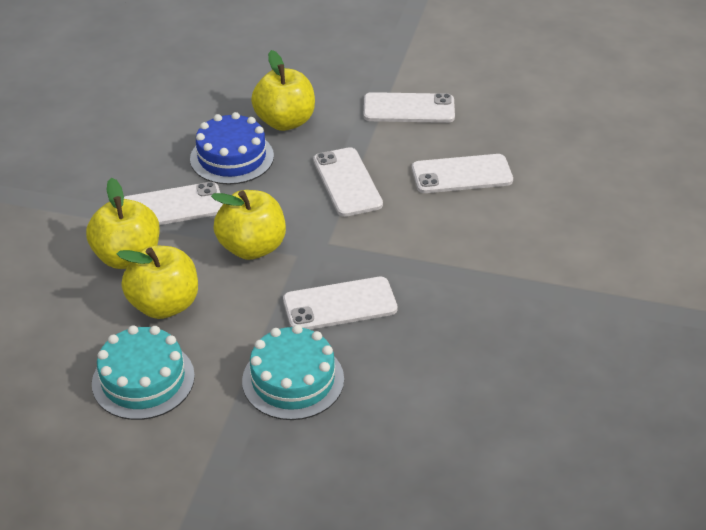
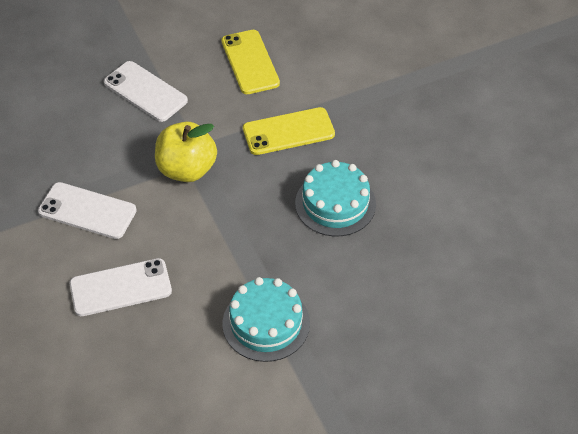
blue cake: 1 -> 0
white phone: 5 -> 3
yellow apple: 4 -> 1
yellow phone: 0 -> 2

